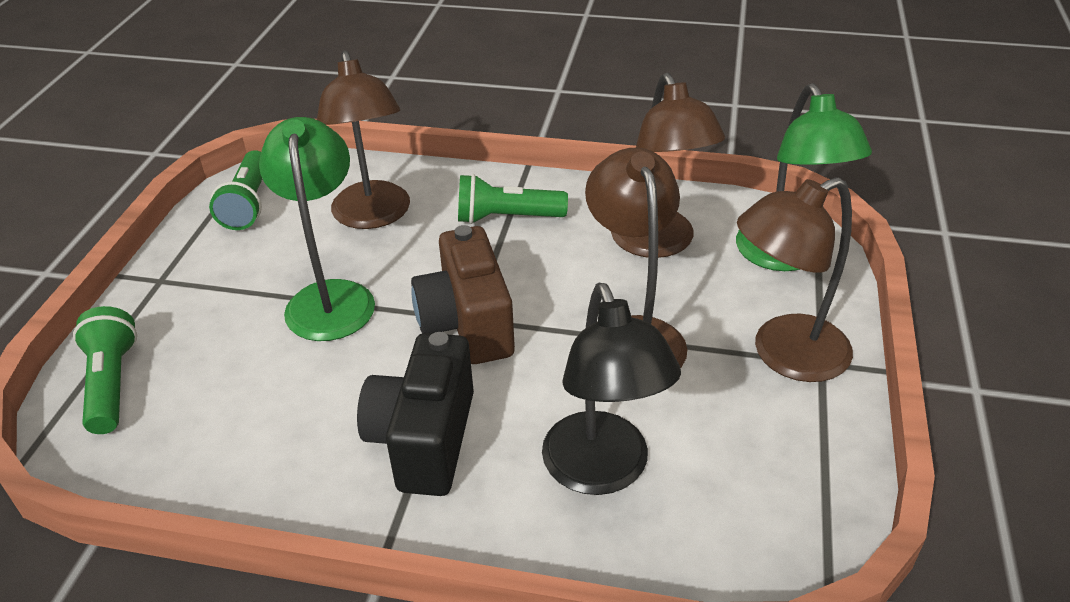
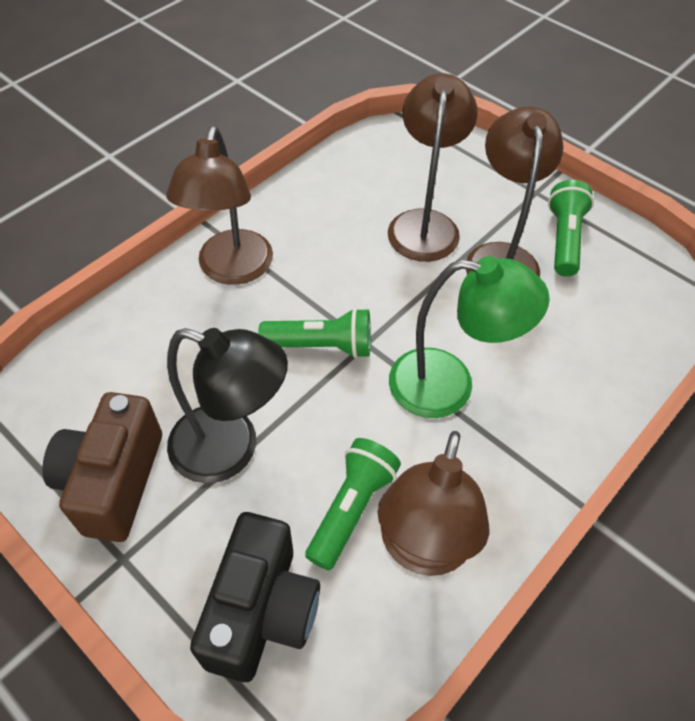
green lamp: 2 -> 1

